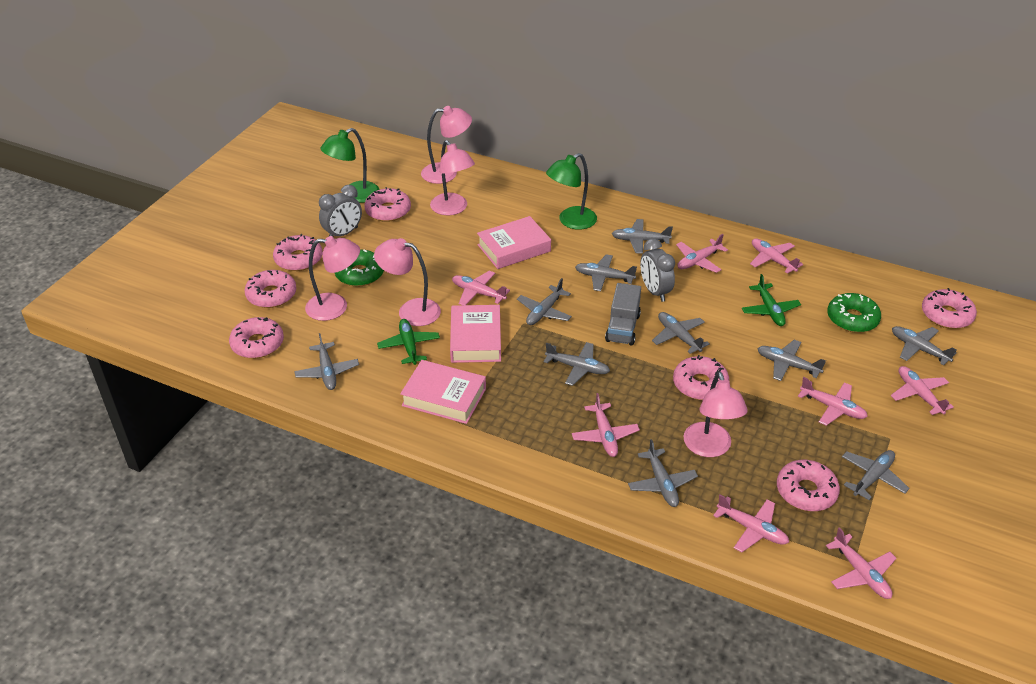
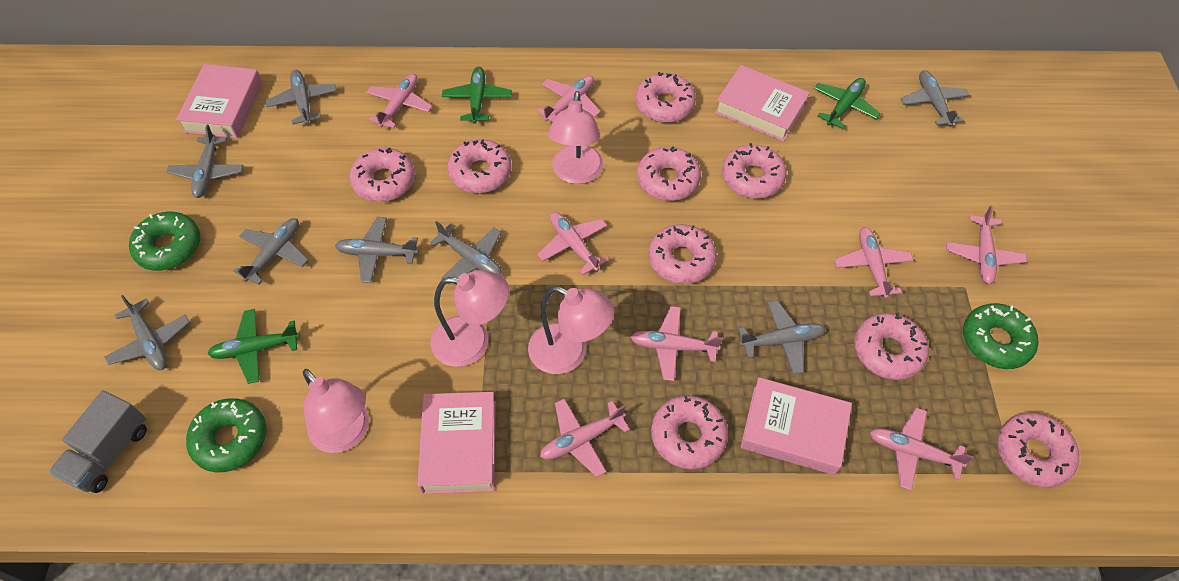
green donut: 2 -> 3
green lamp: 2 -> 0
green plane: 2 -> 3
grey clock: 2 -> 0
grey plane: 10 -> 8
pink book: 3 -> 4
pink donut: 7 -> 9
pink lamp: 5 -> 4

